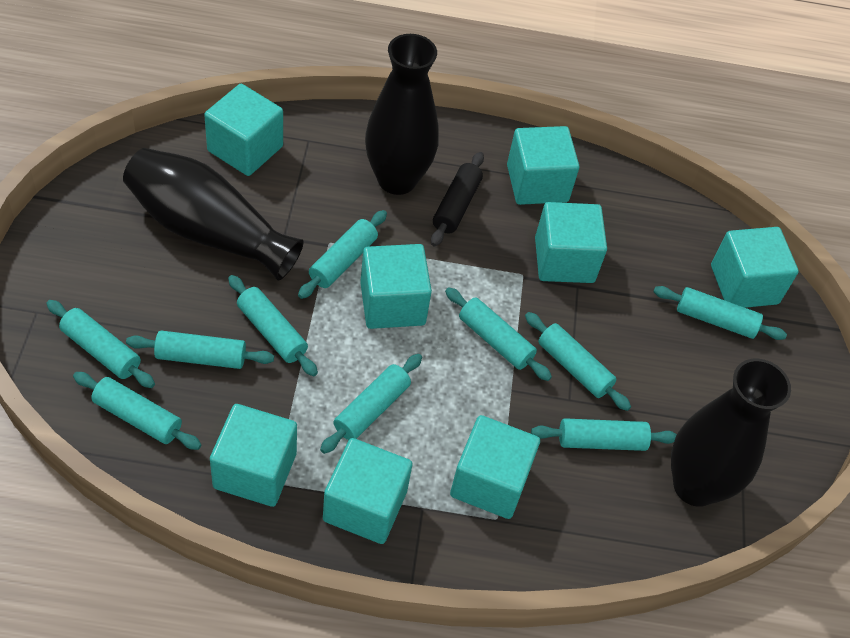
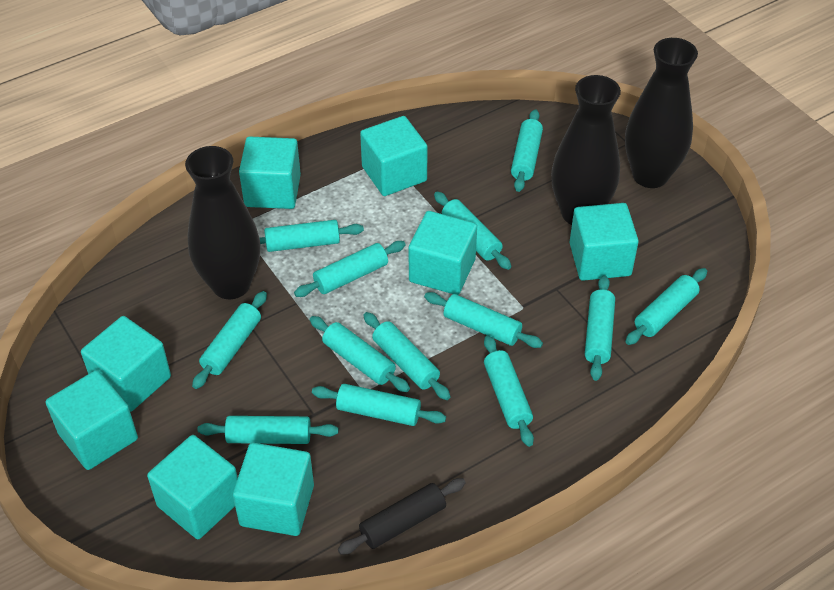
turquoise rolling pin: 10 -> 13

